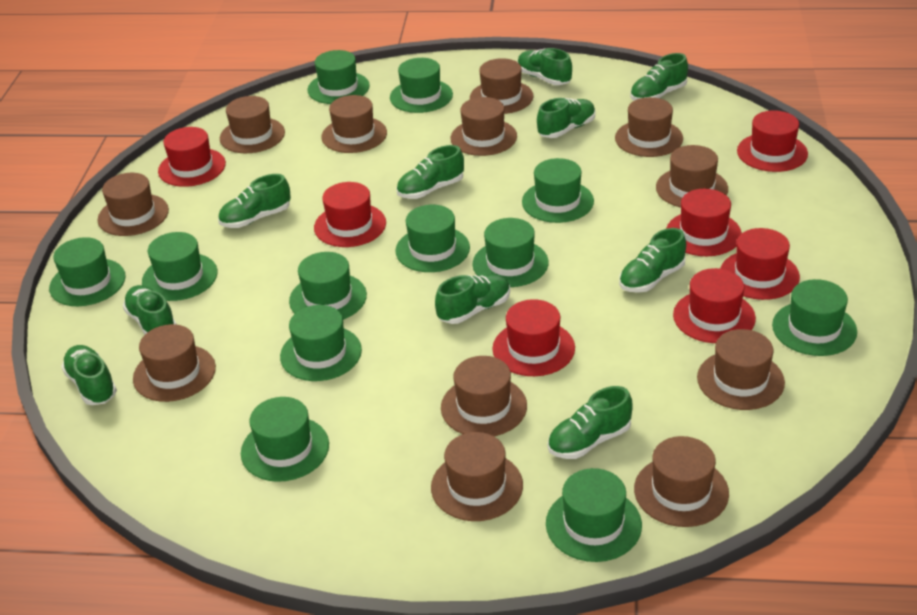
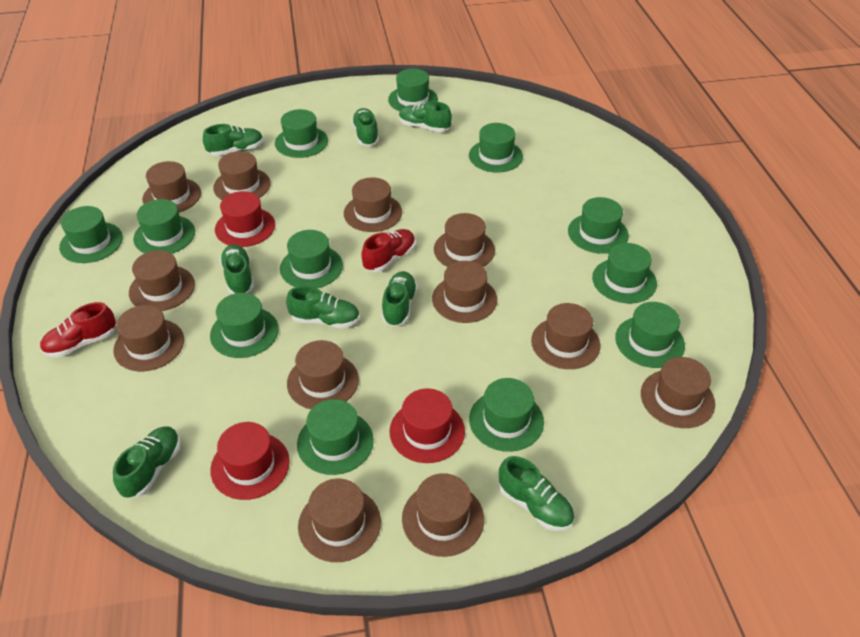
green shoe: 10 -> 8
red hat: 7 -> 3
red shoe: 0 -> 2

